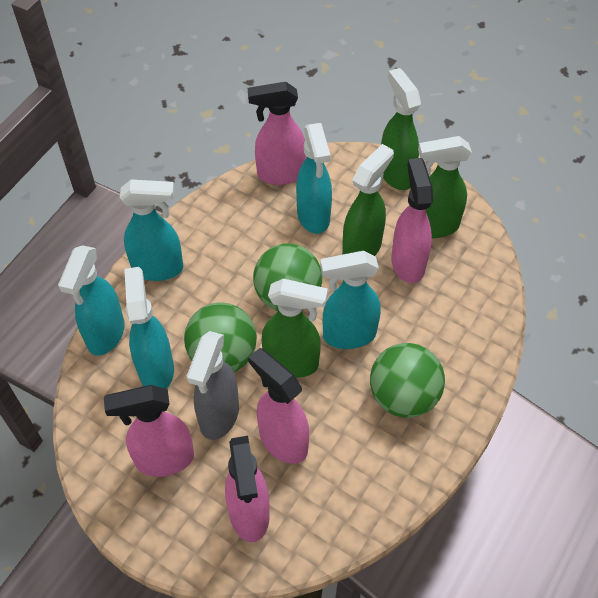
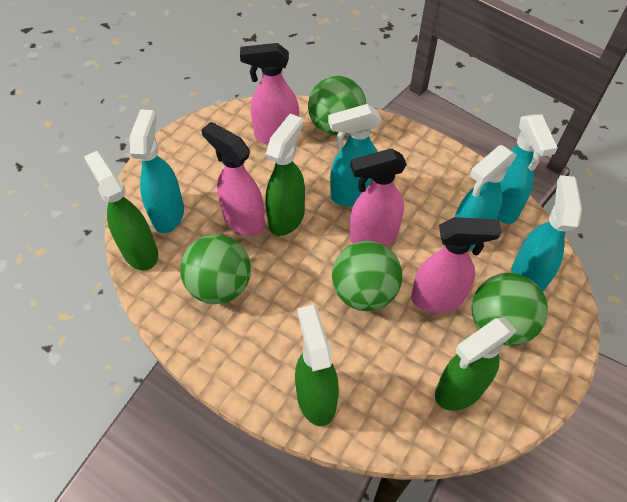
green ball: 3 -> 4
grey spray bottle: 1 -> 0
pink spray bottle: 5 -> 4

